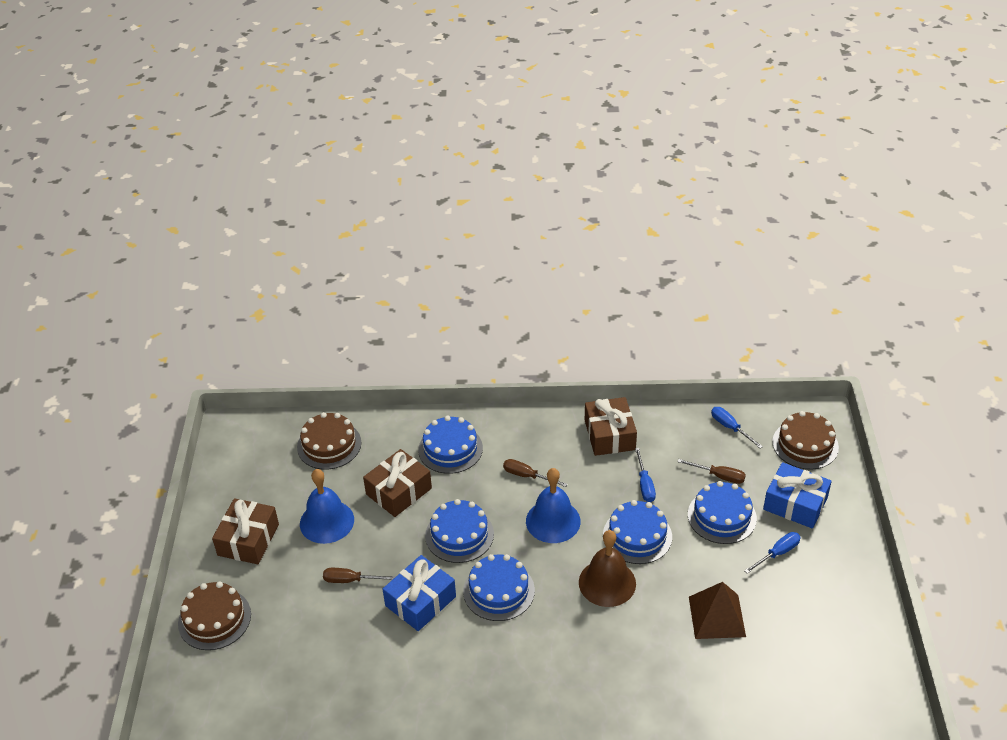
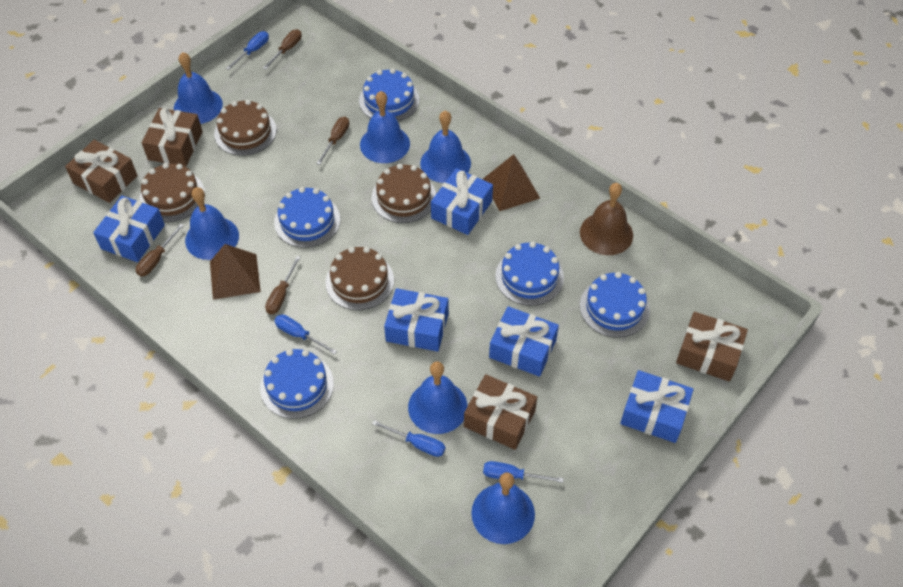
blue bell: 2 -> 6
blue gift: 2 -> 5
blue screwdriver: 3 -> 4
brown cake: 3 -> 4
brown gift: 3 -> 4
brown pyramid: 1 -> 2
brown screwdriver: 3 -> 4

